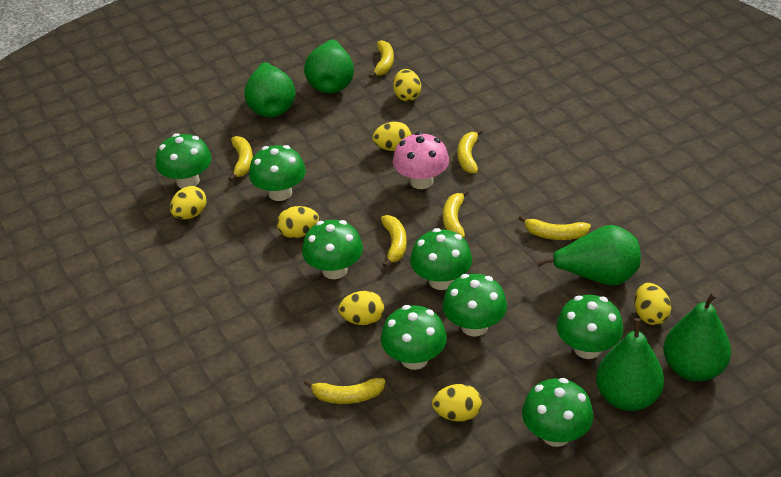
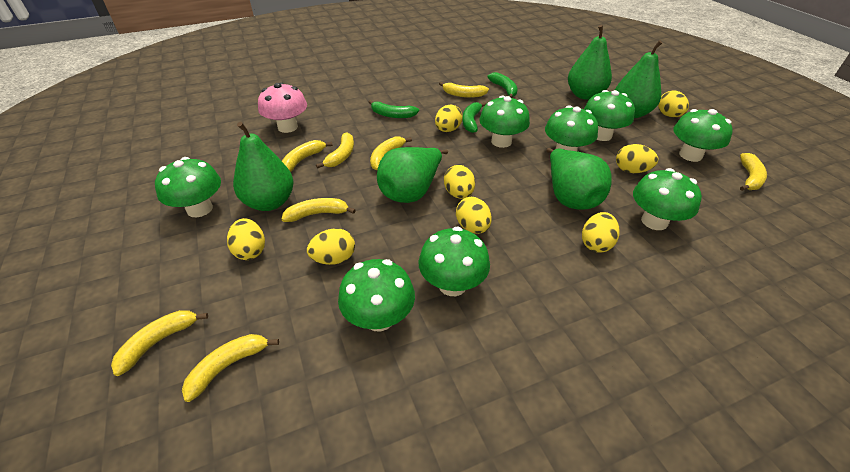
green banana: 0 -> 3
yellow banana: 7 -> 8
yellow egg: 7 -> 8

